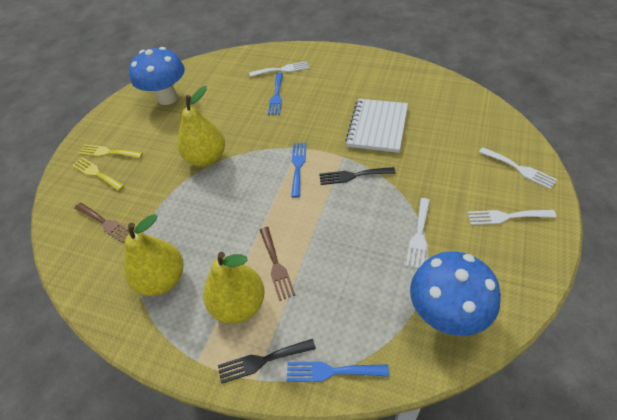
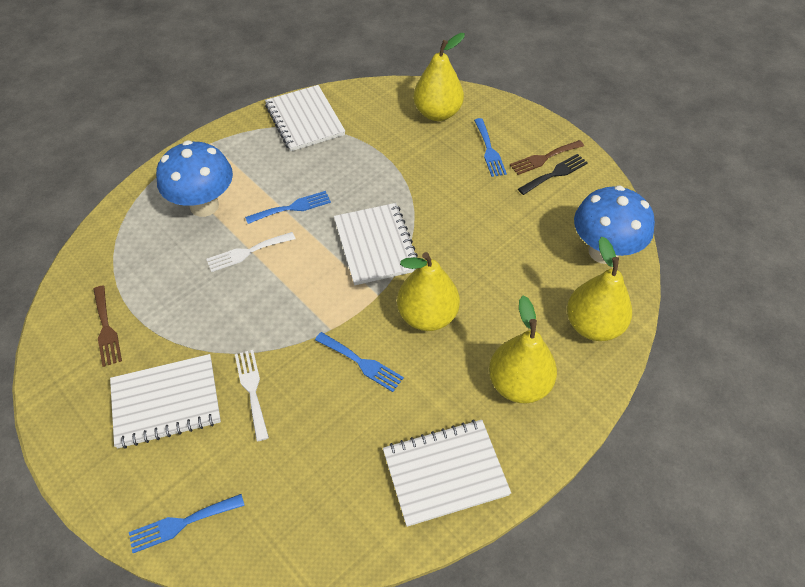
black fork: 2 -> 1
blue fork: 3 -> 4
white fork: 4 -> 2
white notebook: 1 -> 4
yellow fork: 2 -> 0
yellow pear: 3 -> 4

